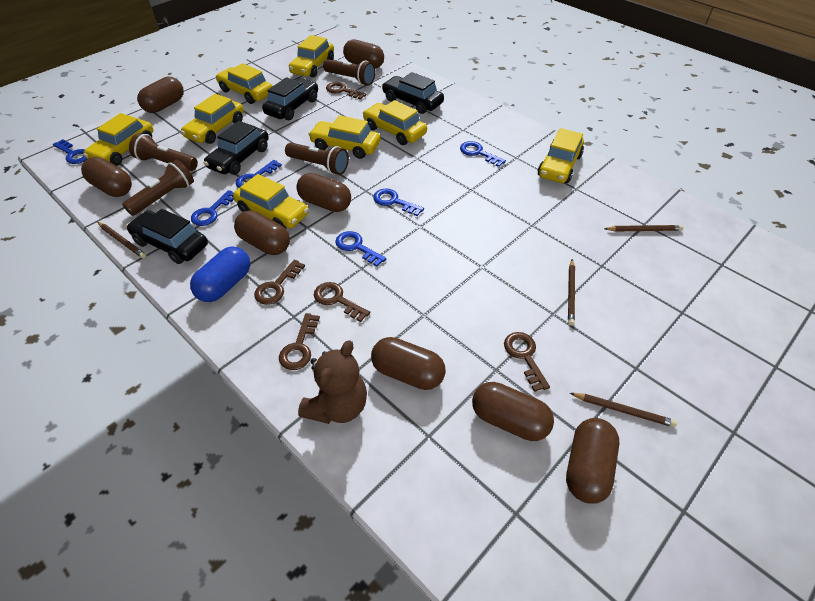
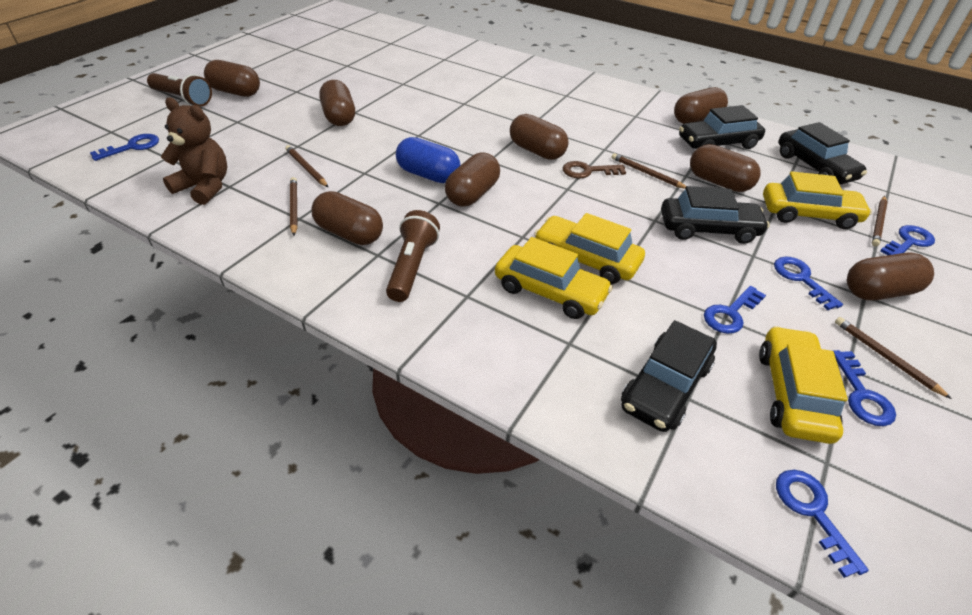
brown flashlight: 4 -> 2
brown key: 5 -> 1
brown pencil: 4 -> 5
yellow car: 8 -> 4

